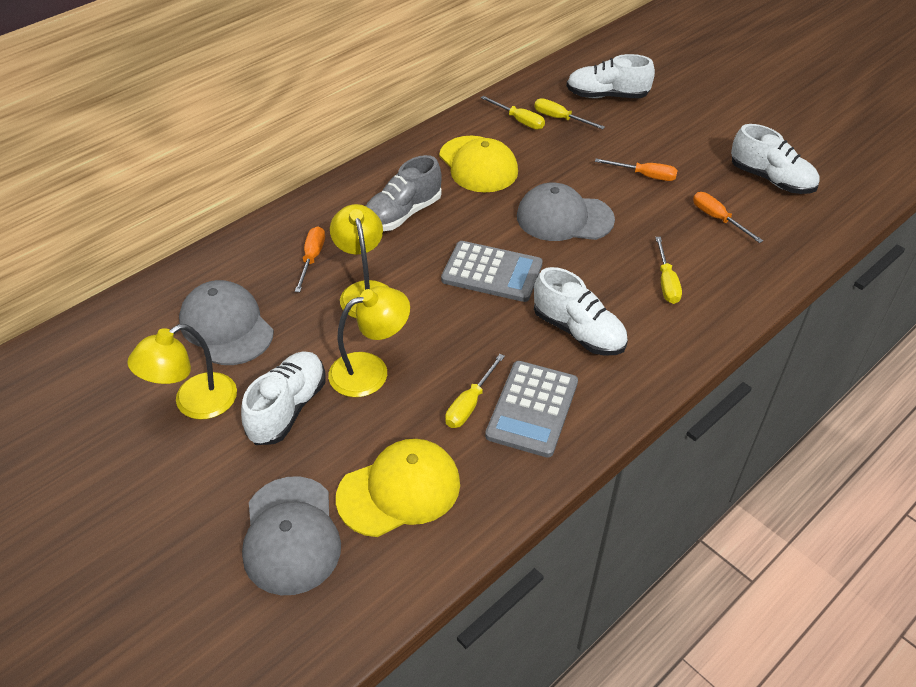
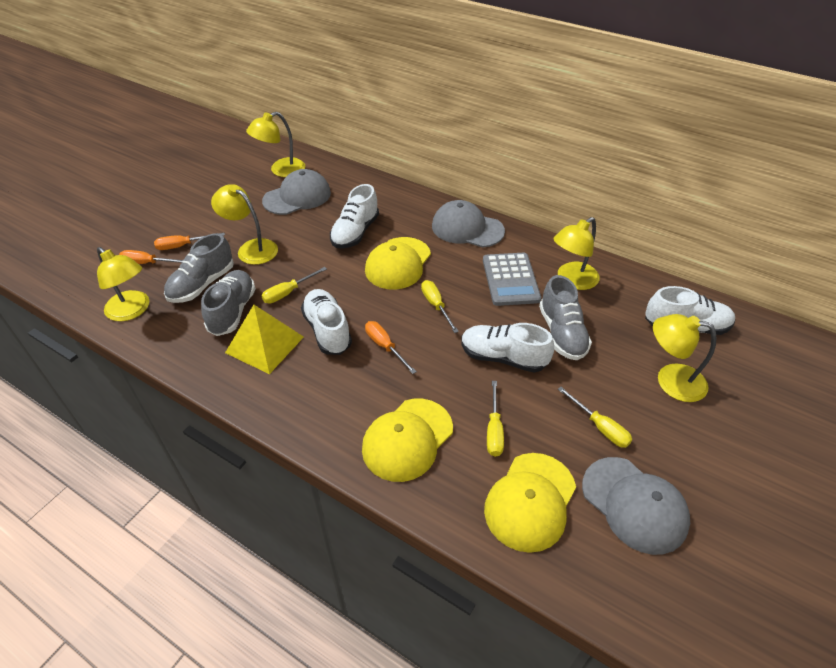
grey calculator: 2 -> 1
grey shoe: 1 -> 3
yellow cap: 2 -> 3
yellow lamp: 3 -> 5
yellow pyramid: 0 -> 1

